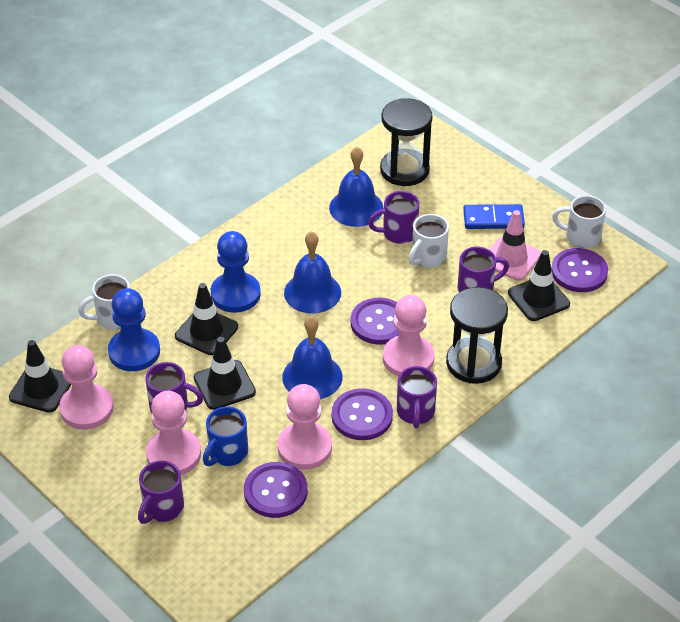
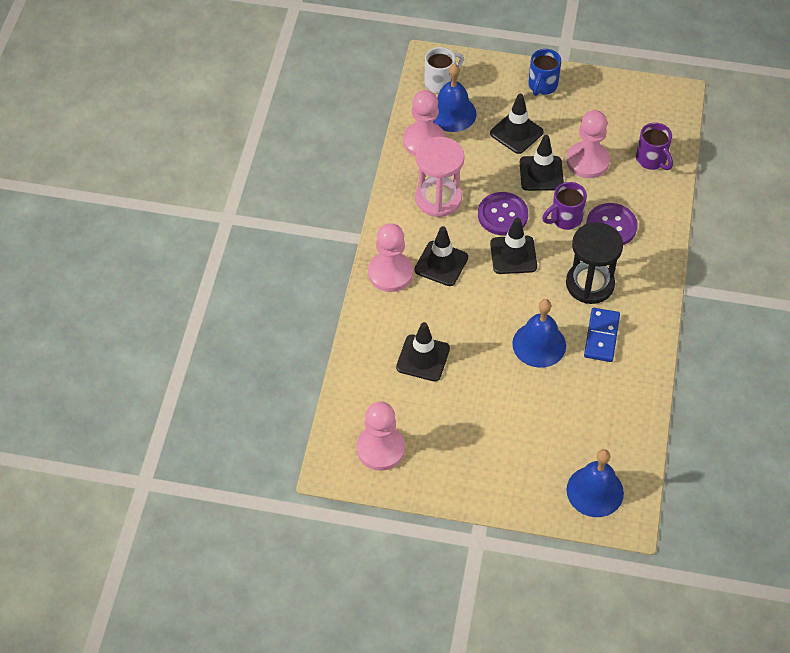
black hourglass: 2 -> 1
black traffic cone: 4 -> 5
blue pawn: 2 -> 0
pink hourglass: 0 -> 1
pink traffic cone: 1 -> 0
purple button: 4 -> 2
purple mug: 5 -> 2
white mug: 3 -> 1

